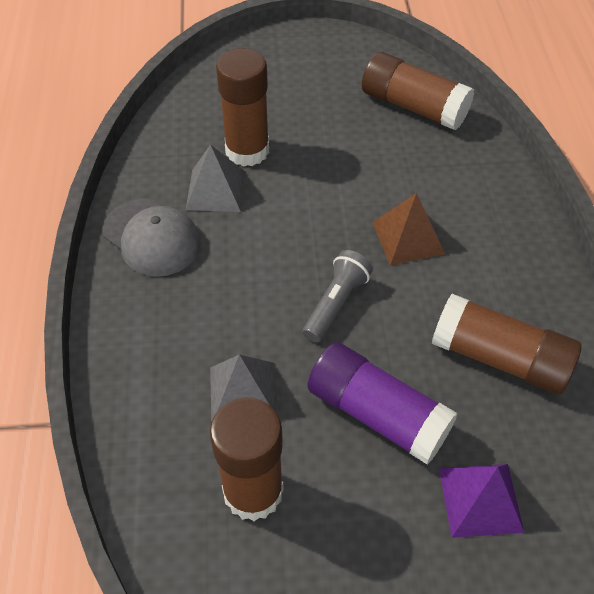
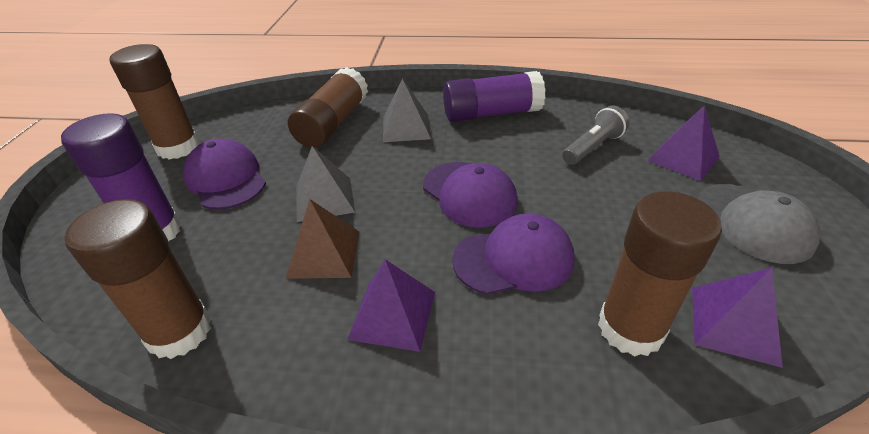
purple cap: 0 -> 3
purple glue stick: 1 -> 2
purple pyramid: 1 -> 3

